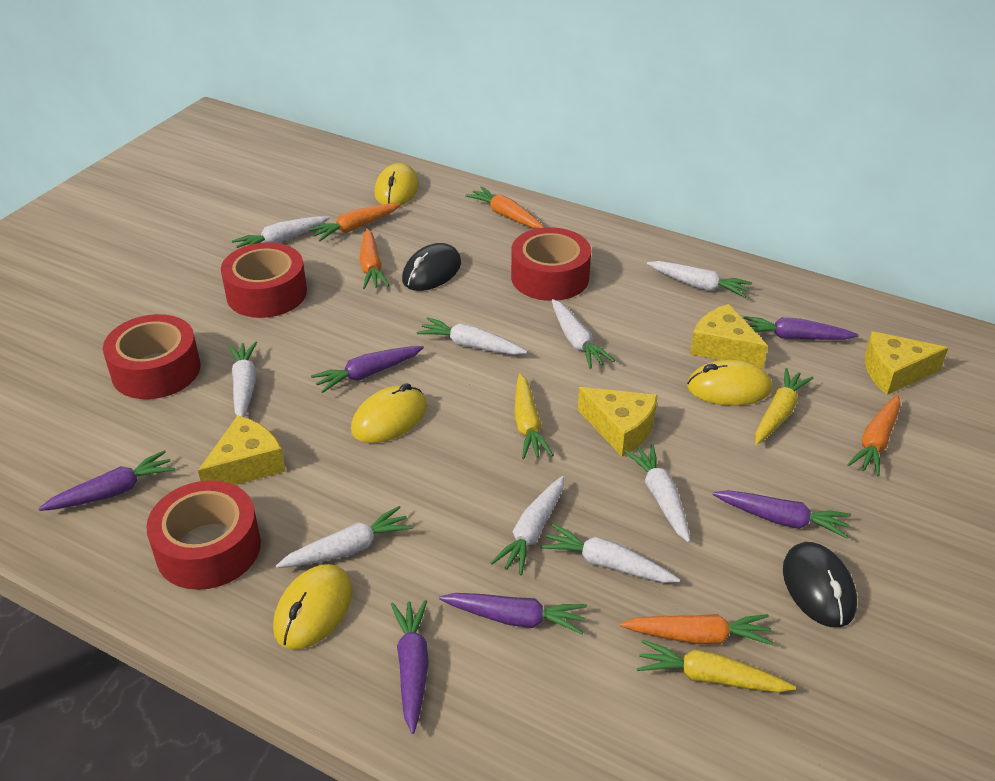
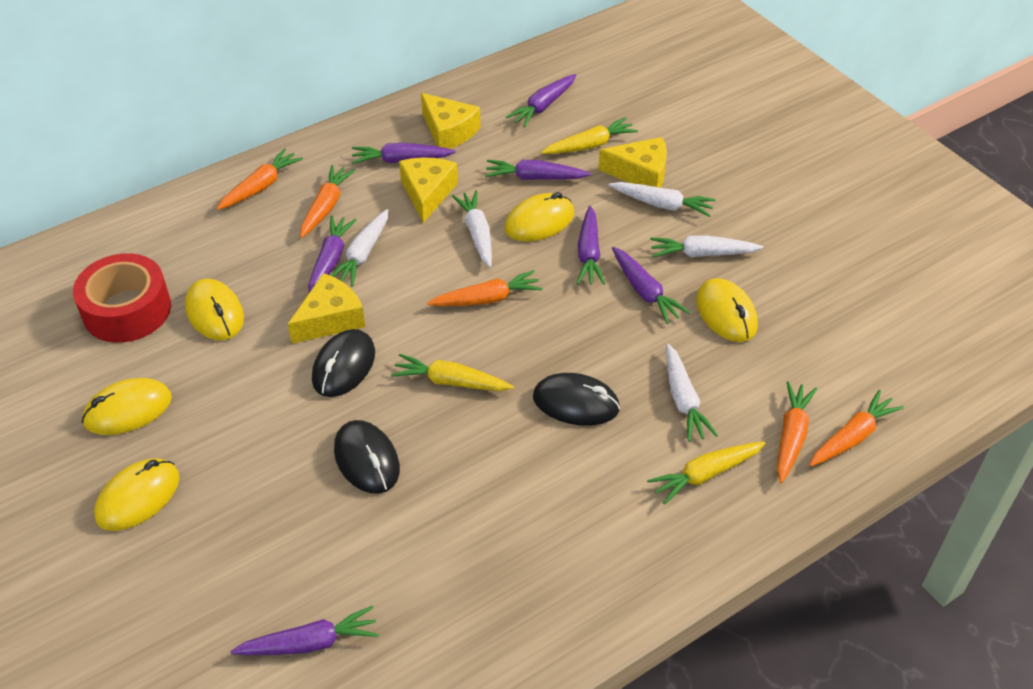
black mouse: 2 -> 3
purple carrot: 6 -> 7
red tape: 4 -> 1
white carrot: 9 -> 5
yellow mouse: 4 -> 5

